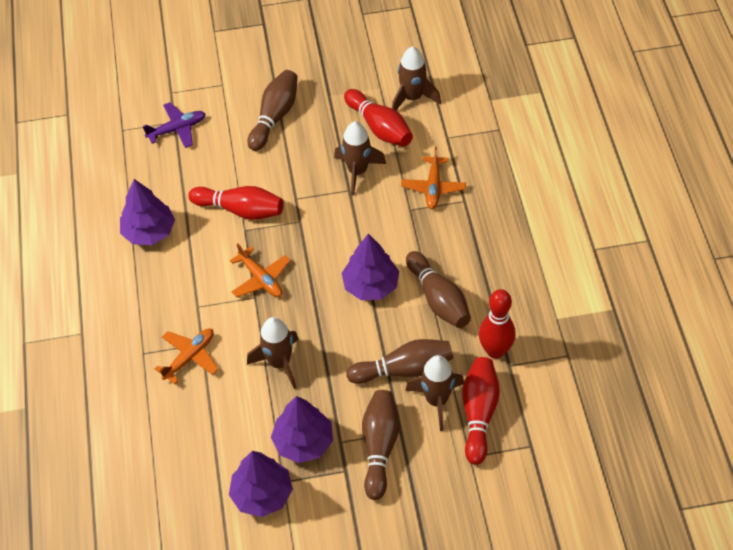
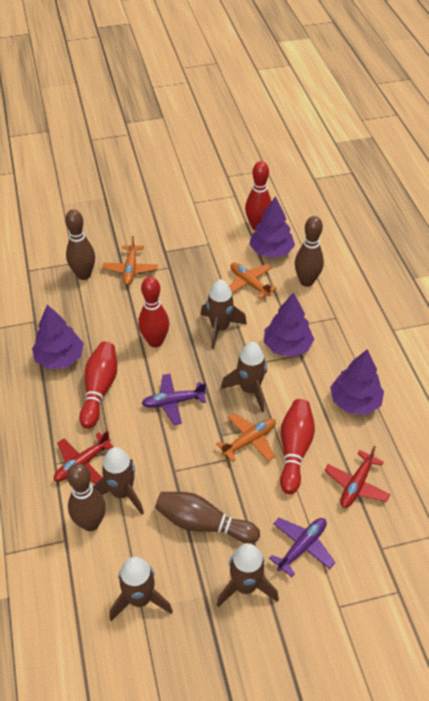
brown rocket: 4 -> 5
purple plane: 1 -> 2
red plane: 0 -> 2

